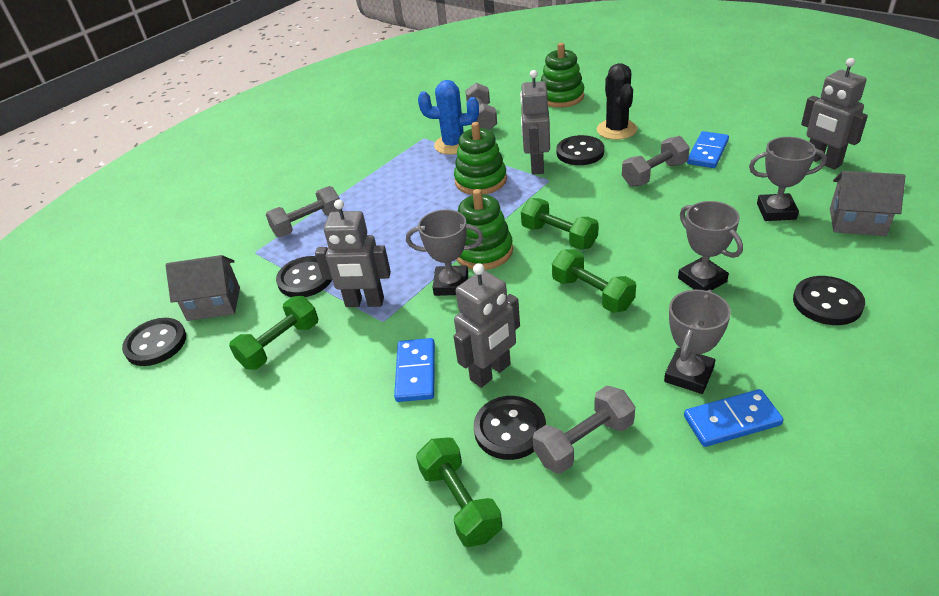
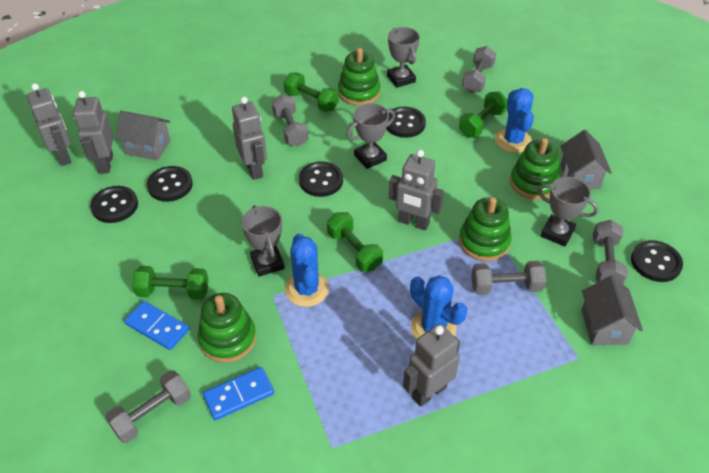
black cactus: 1 -> 0
blue cactus: 1 -> 3
blue domino: 3 -> 2
green stacking toy: 3 -> 4
grey dumbbell: 4 -> 5
grey house: 2 -> 3
grey robot: 4 -> 5

